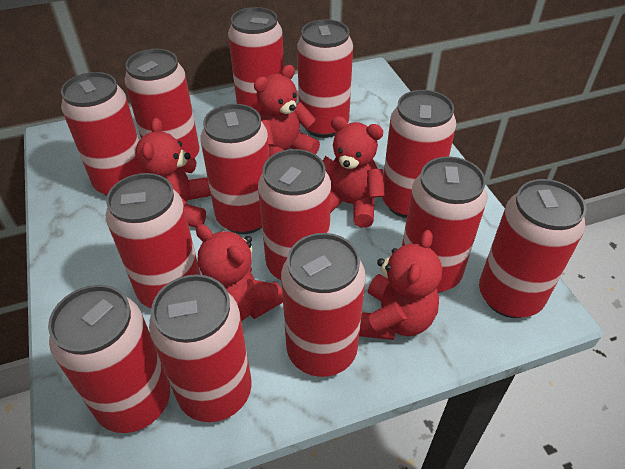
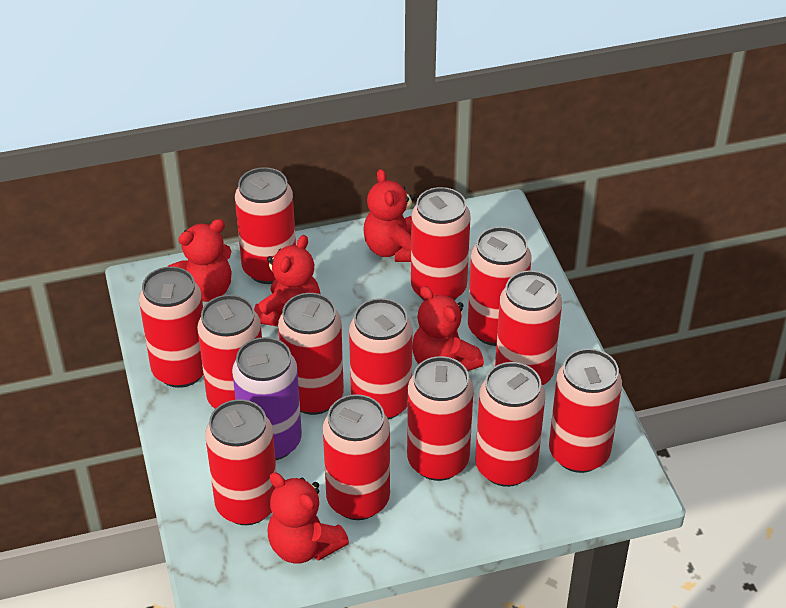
purple can: 0 -> 1

